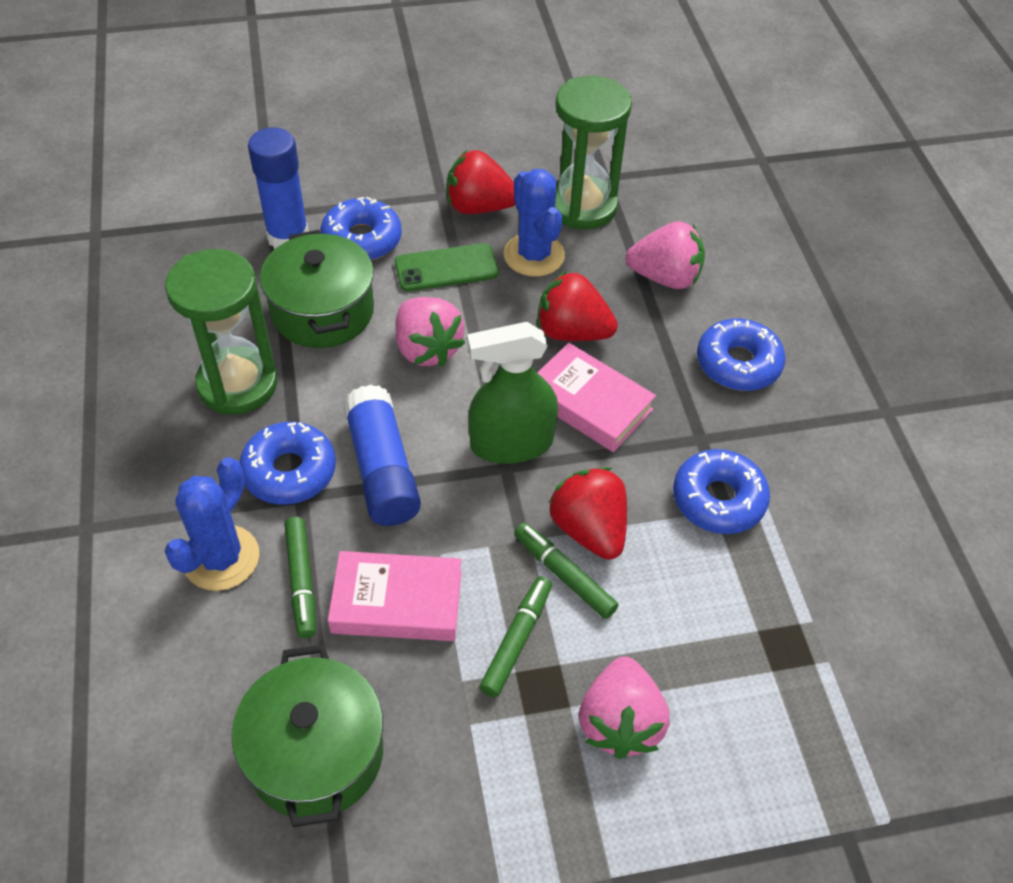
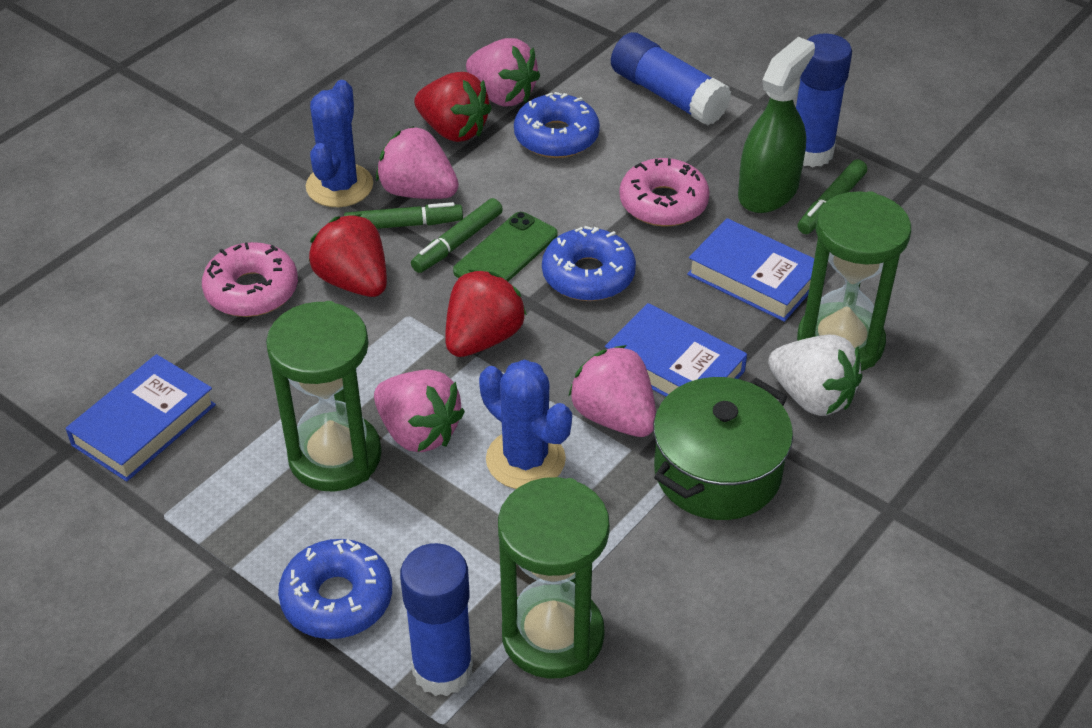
blue book: 0 -> 3
blue donut: 4 -> 3
blue glue stick: 2 -> 3
green hourglass: 2 -> 3
green pot: 2 -> 1
pink book: 2 -> 0
pink donut: 0 -> 2
pink strawberry: 3 -> 4
white strawberry: 0 -> 1

